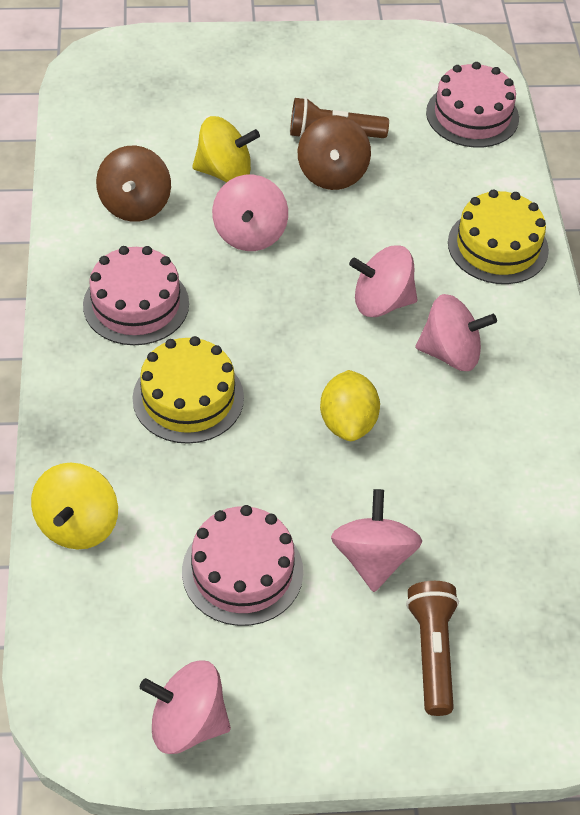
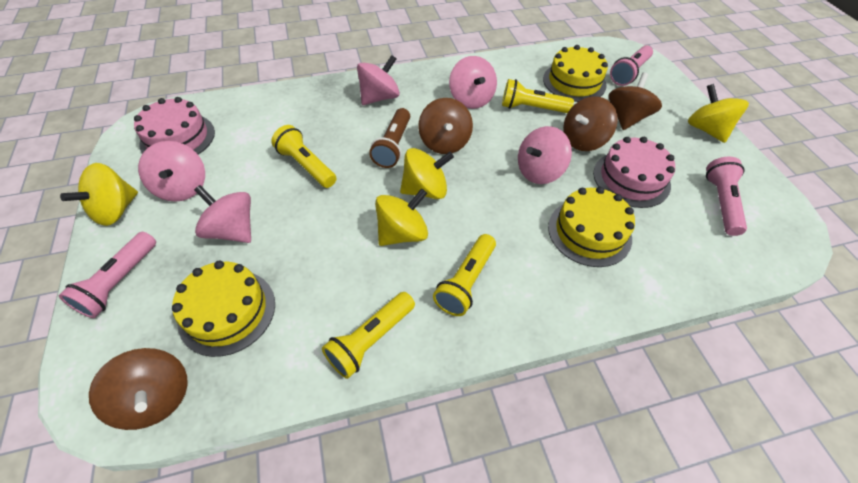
brown flashlight: 2 -> 1
brown spinning top: 2 -> 4
pink cake: 3 -> 2
pink flashlight: 0 -> 3
yellow cake: 2 -> 3
yellow flashlight: 0 -> 4
yellow lemon: 1 -> 0
yellow spinning top: 2 -> 4

